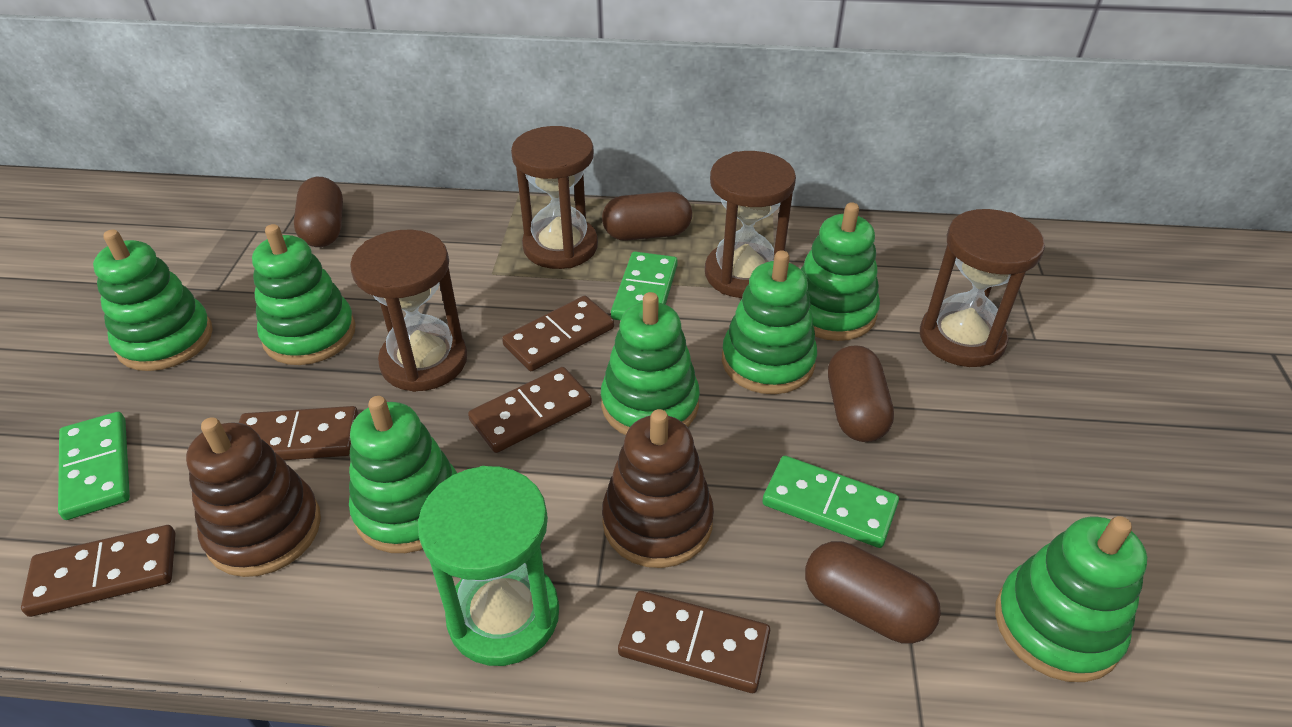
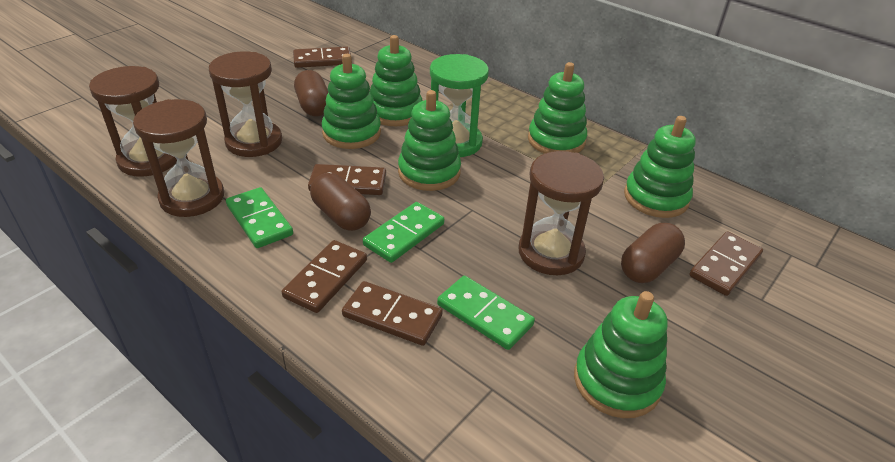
brown capsule: 4 -> 3
brown stacking toy: 2 -> 0
green stacking toy: 7 -> 6

